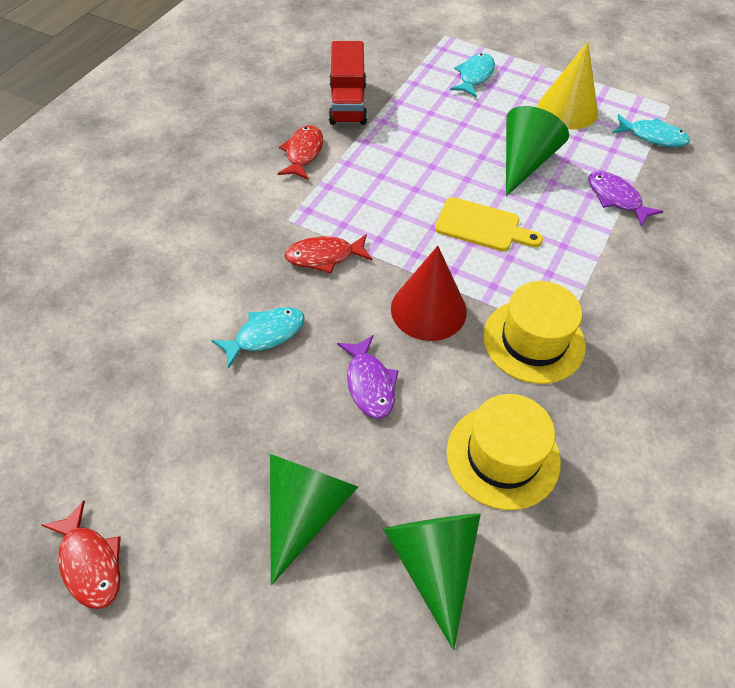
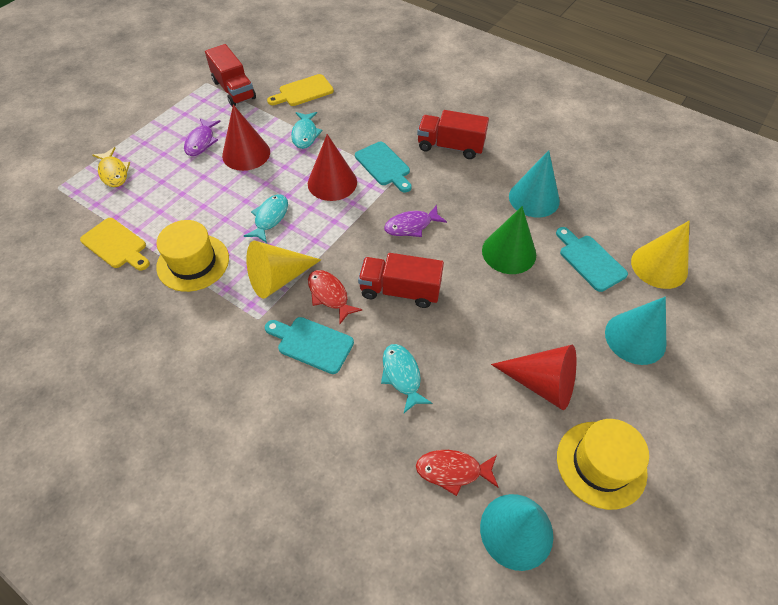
green cone: 3 -> 1
red cone: 1 -> 3
red fish: 3 -> 2
red truck: 1 -> 3
turquoise cone: 0 -> 3
turquoise cutting board: 0 -> 3
yellow cone: 1 -> 2
yellow cutting board: 1 -> 2
yellow fish: 0 -> 1

